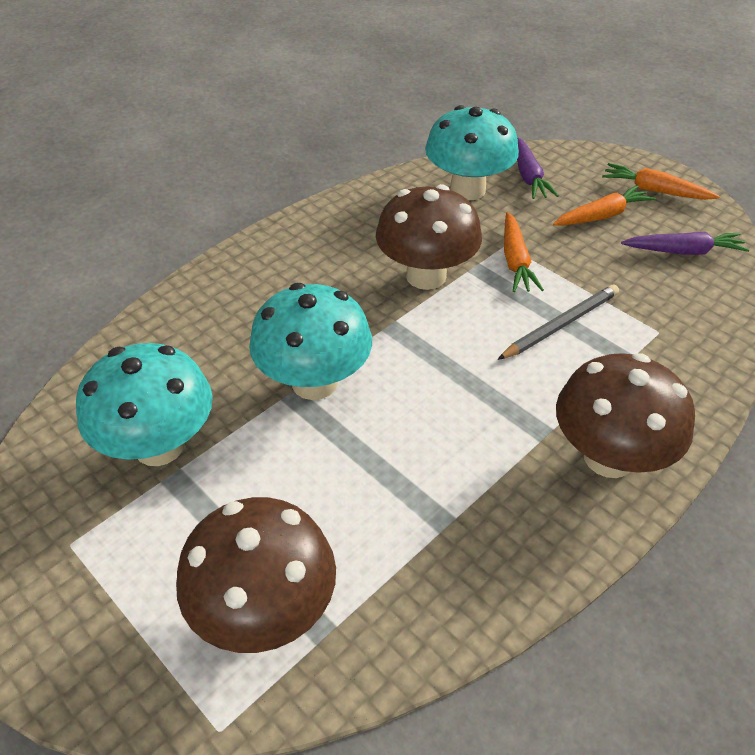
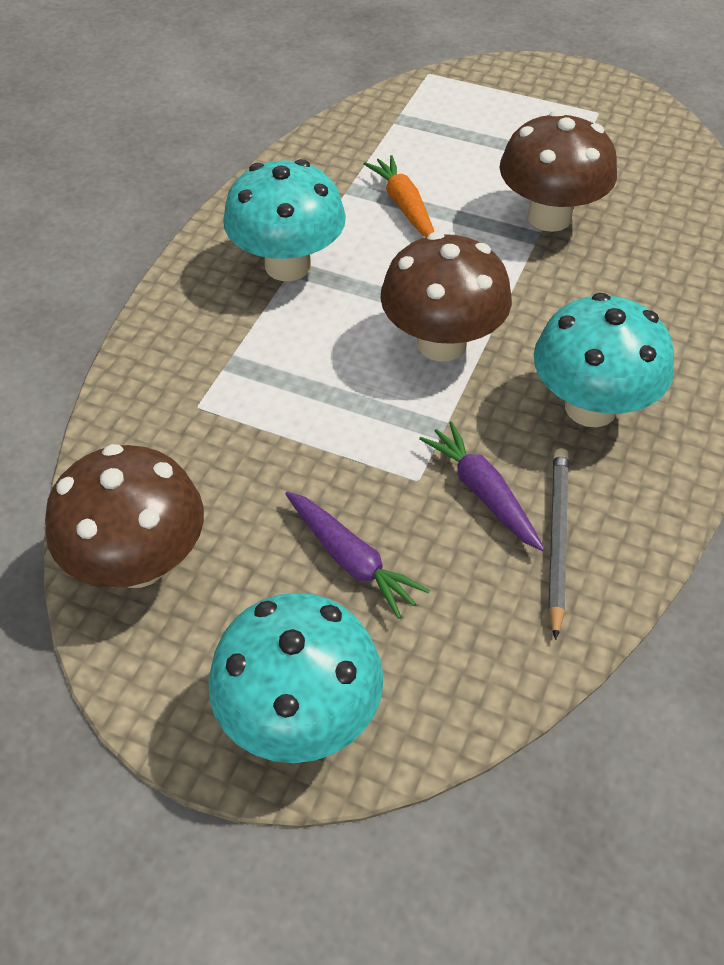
orange carrot: 3 -> 1

